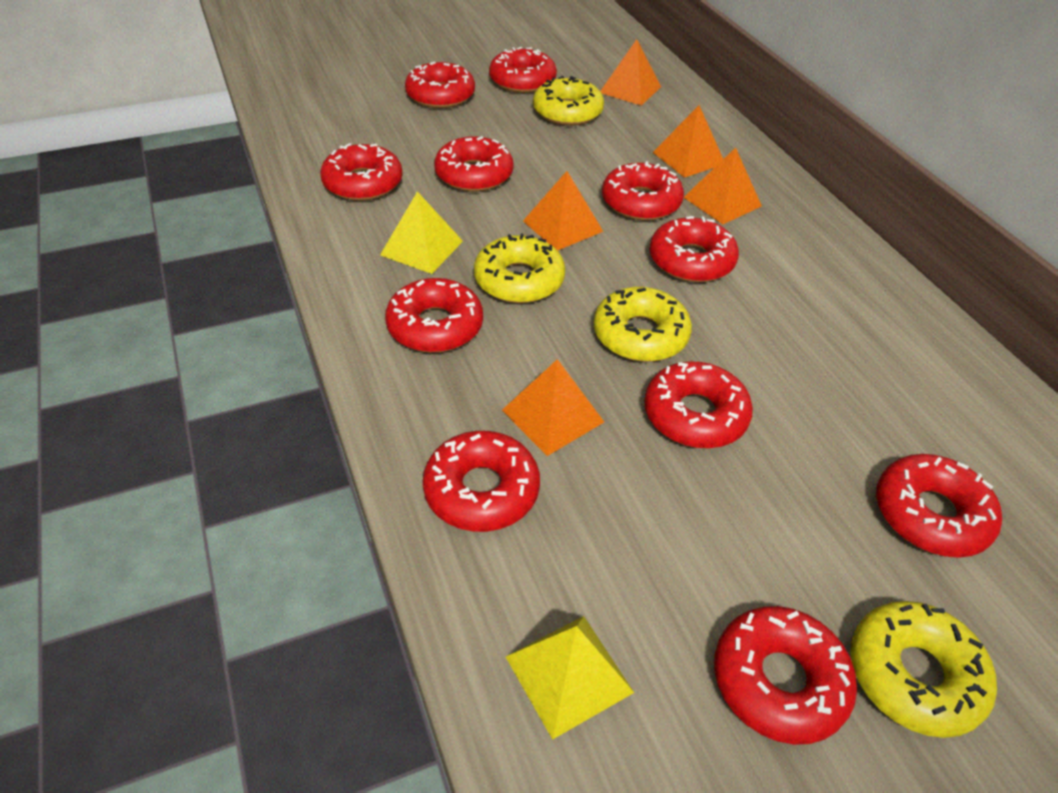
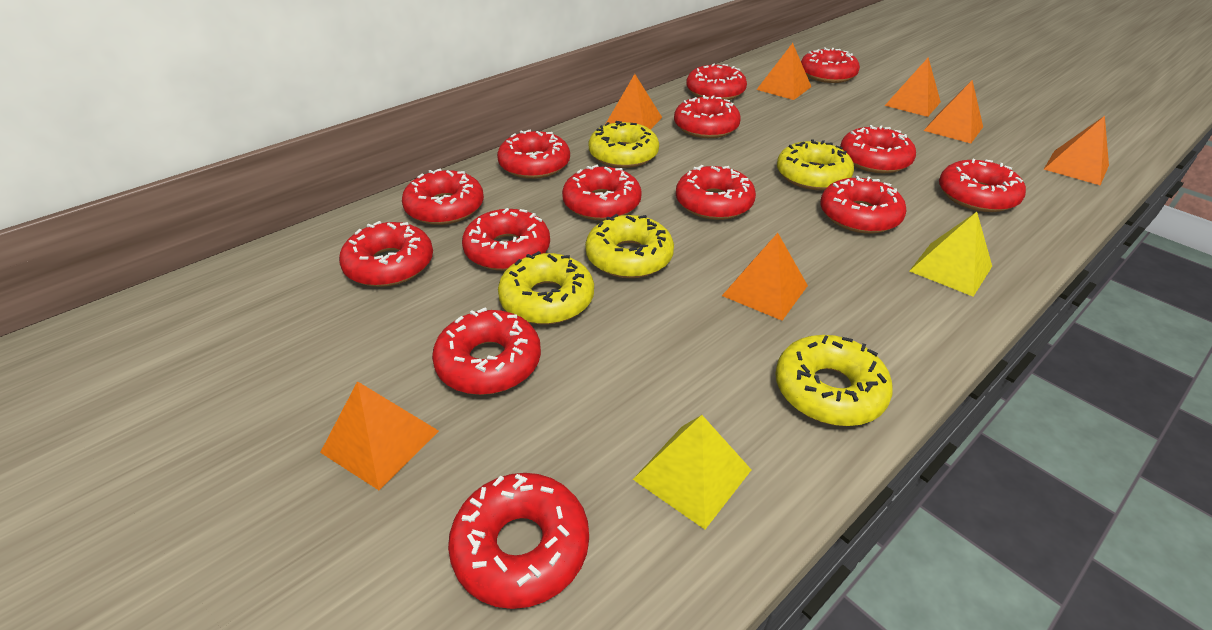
orange pyramid: 5 -> 7
red donut: 11 -> 14
yellow donut: 4 -> 5

